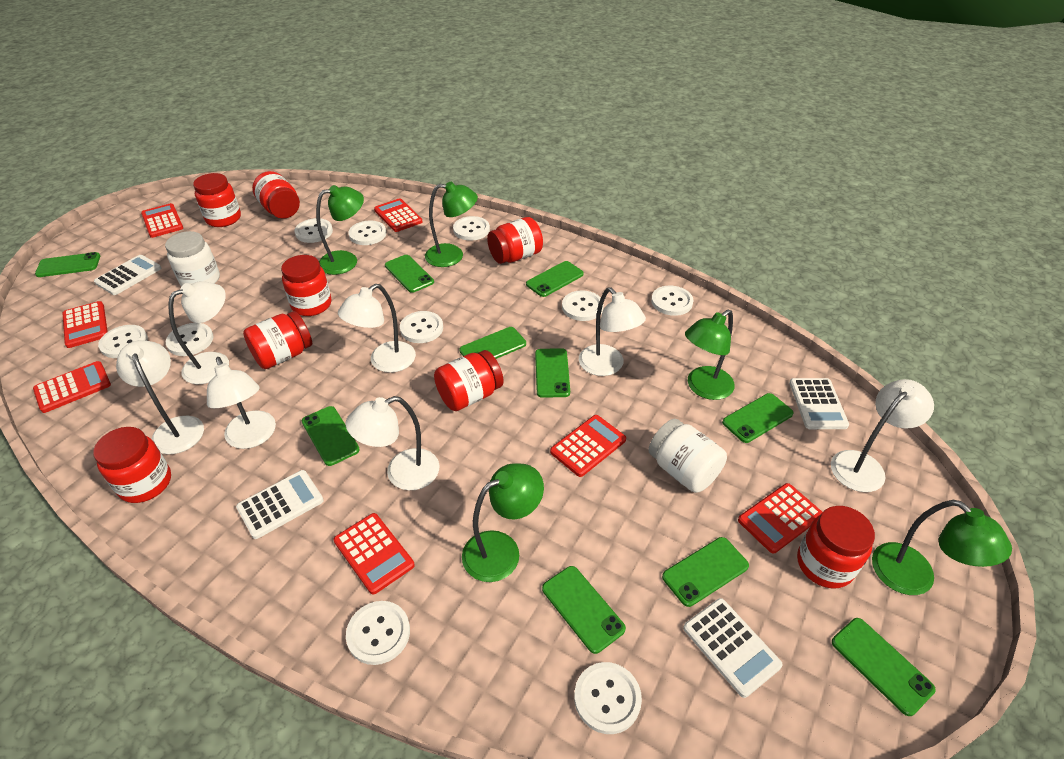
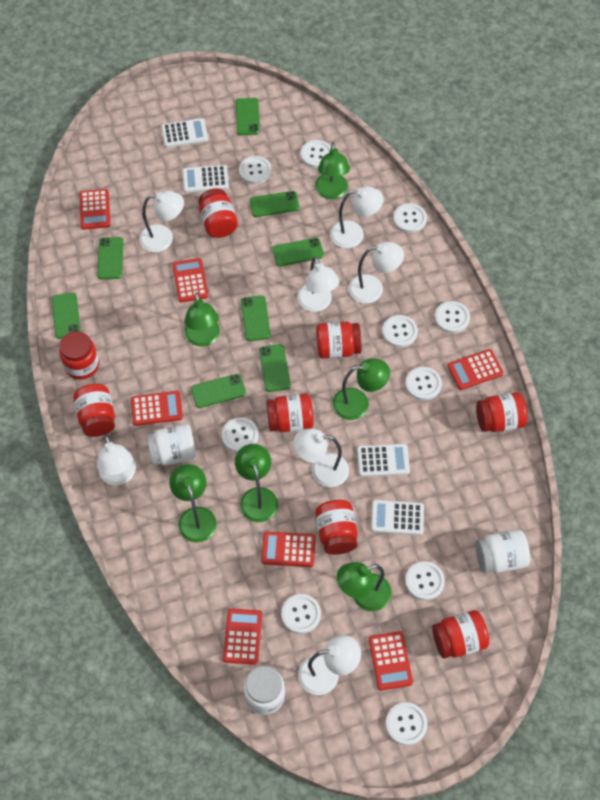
green lamp: 5 -> 6
green phone: 10 -> 8
white jar: 2 -> 3

